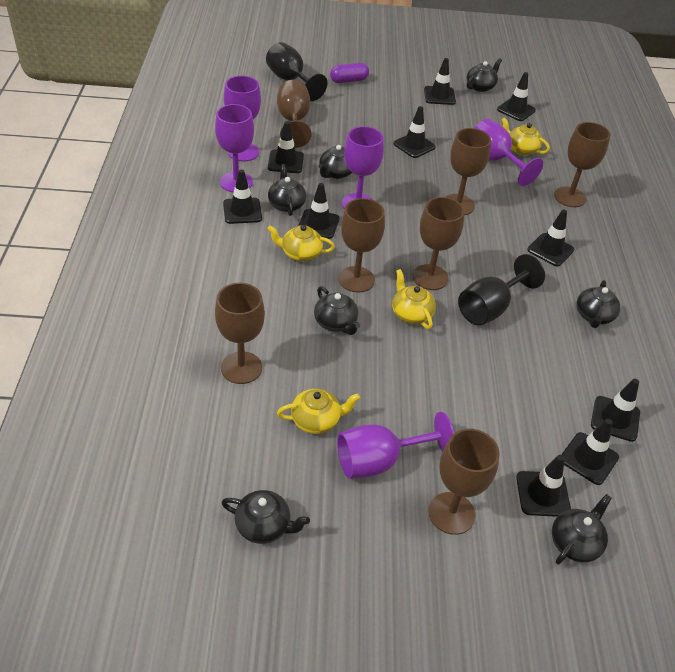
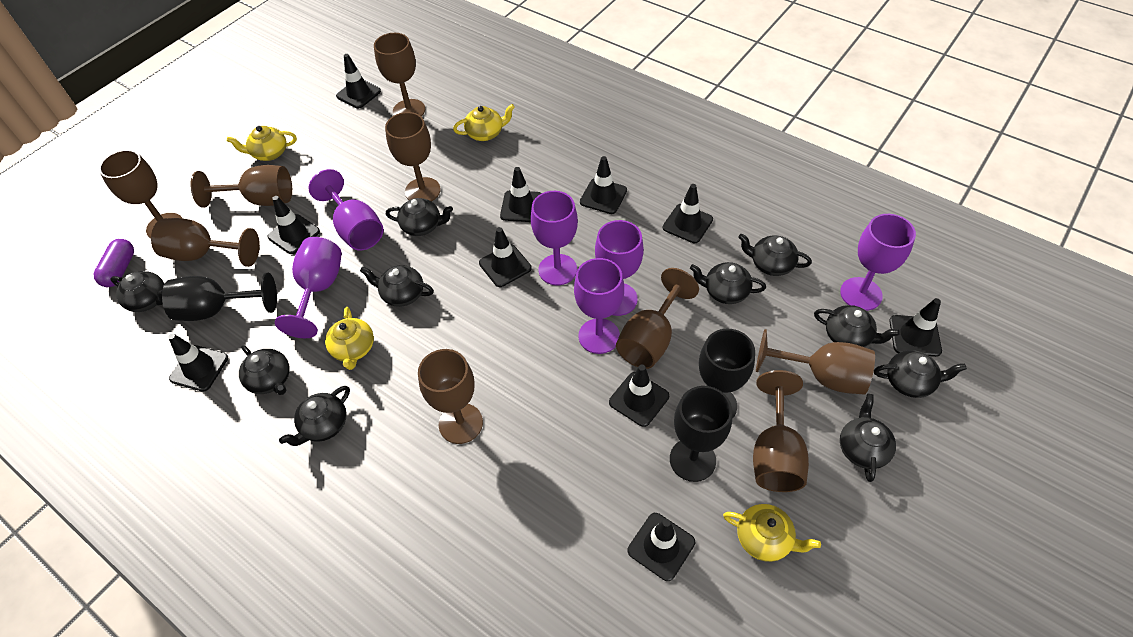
black goblet: 2 -> 3
black teapot: 7 -> 10
brown goblet: 7 -> 9
purple goblet: 5 -> 6

